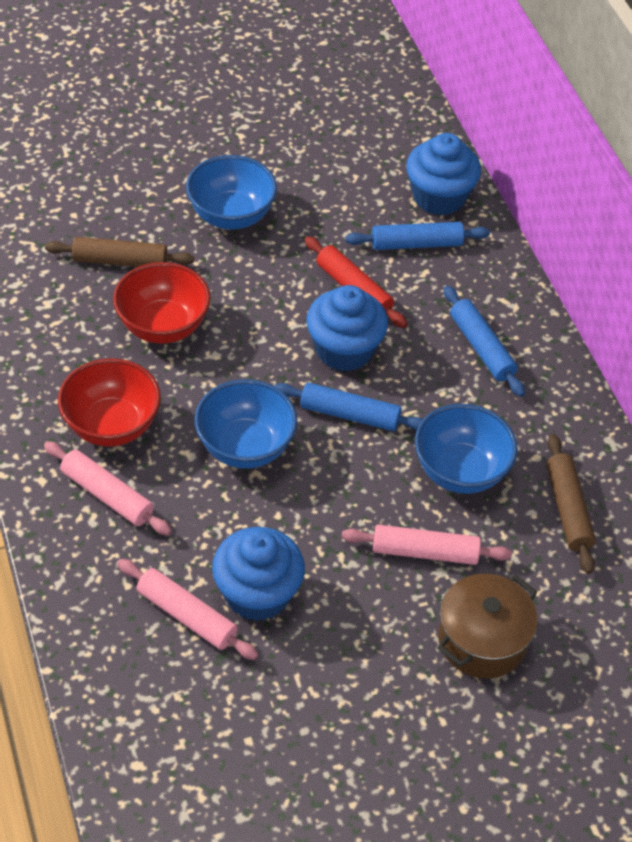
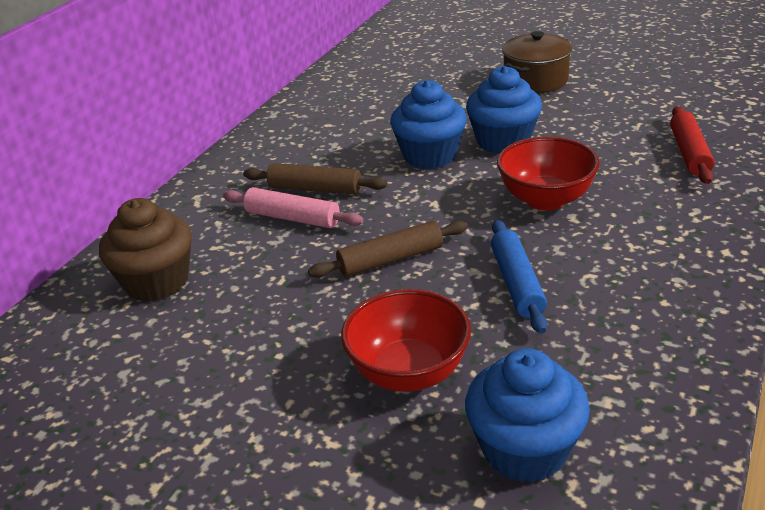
blue bowl: 3 -> 0
blue rolling pin: 3 -> 1
brown cupcake: 0 -> 1
pink rolling pin: 3 -> 1

